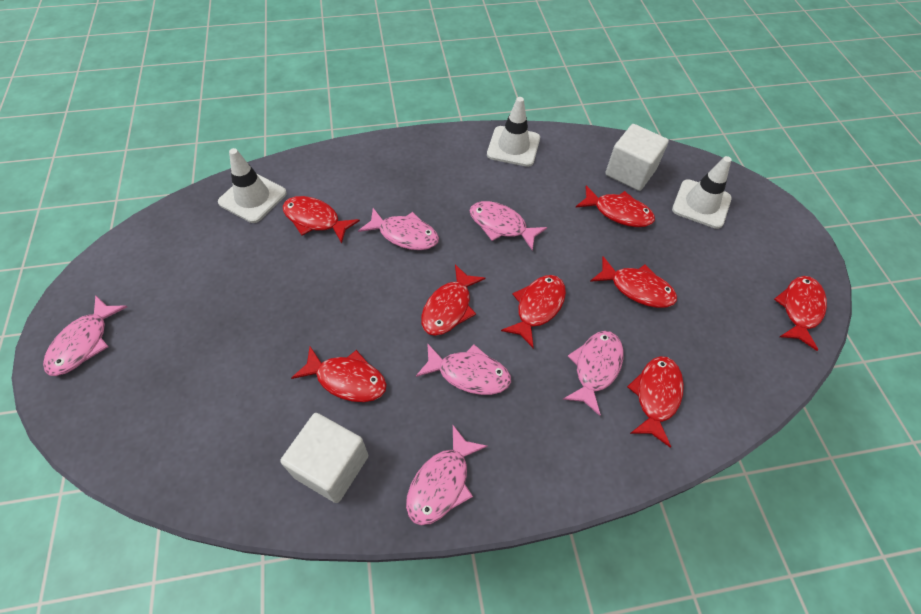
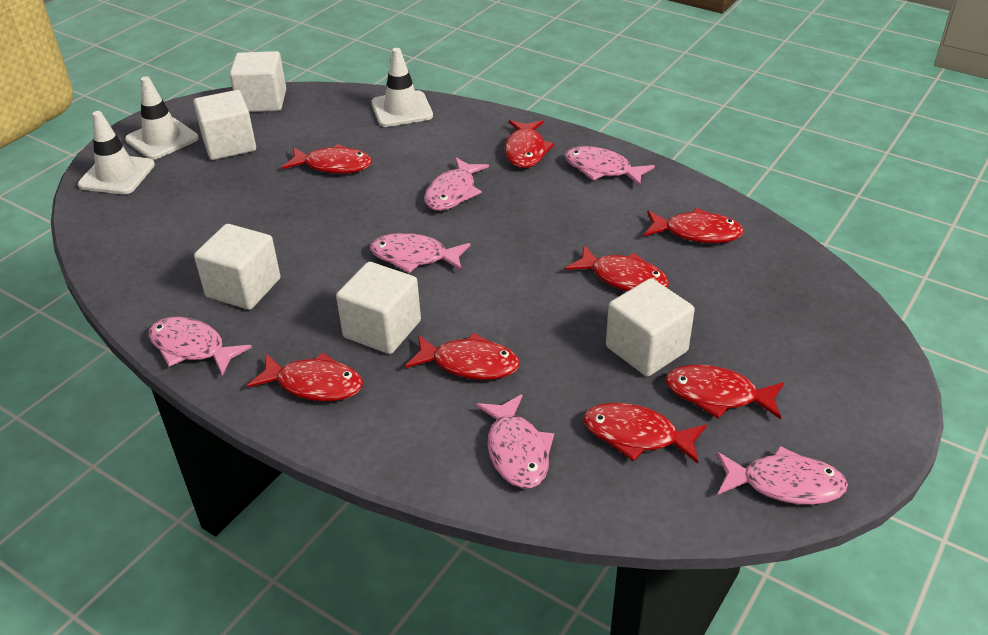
white cube: 2 -> 5

